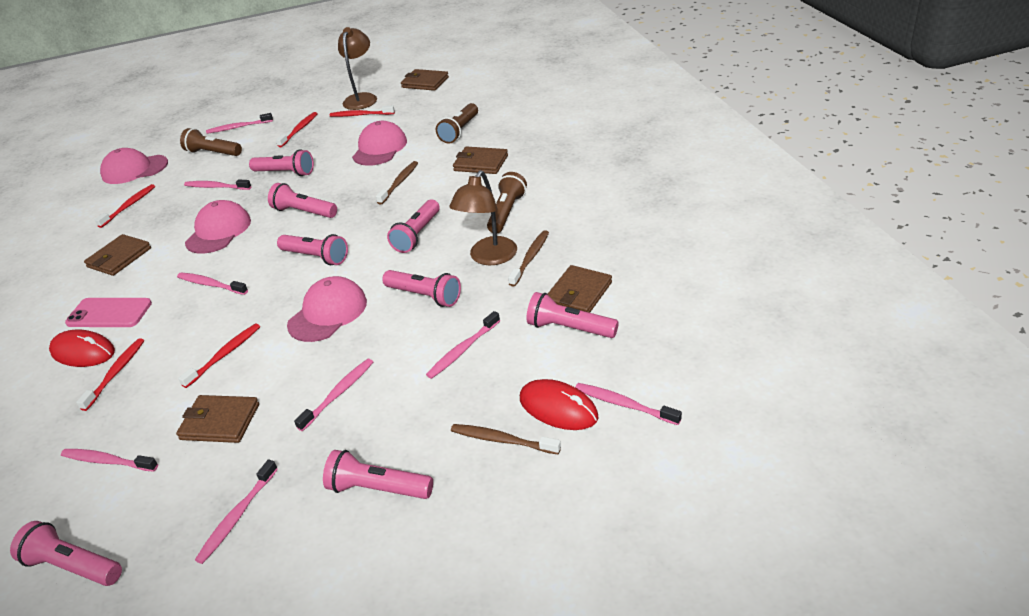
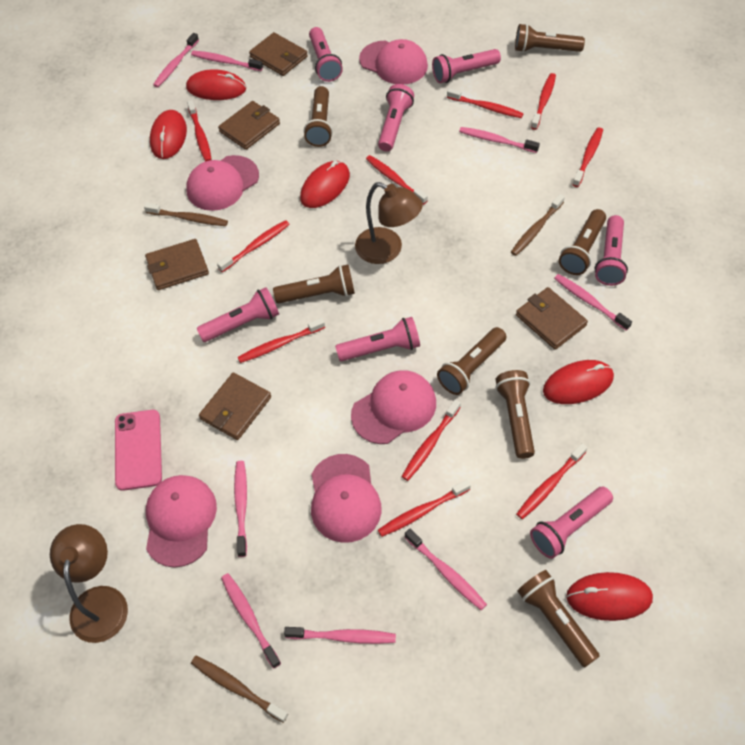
brown flashlight: 3 -> 7
pink cap: 4 -> 5
pink flashlight: 8 -> 7
red mouse: 2 -> 5
red toothbrush: 5 -> 10

